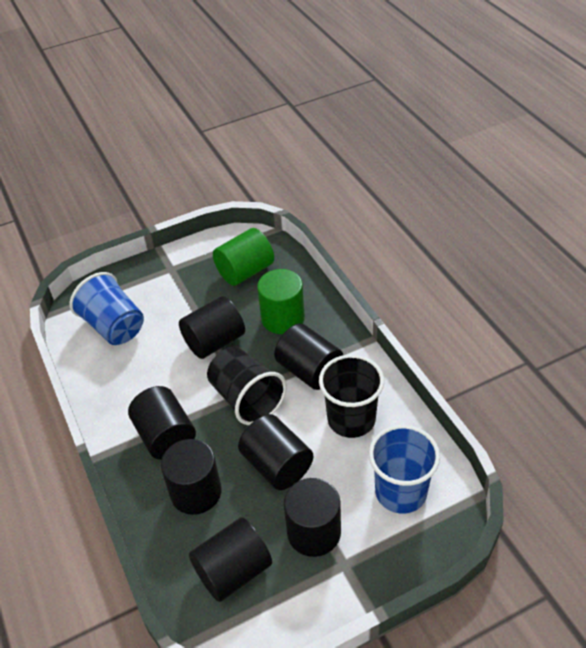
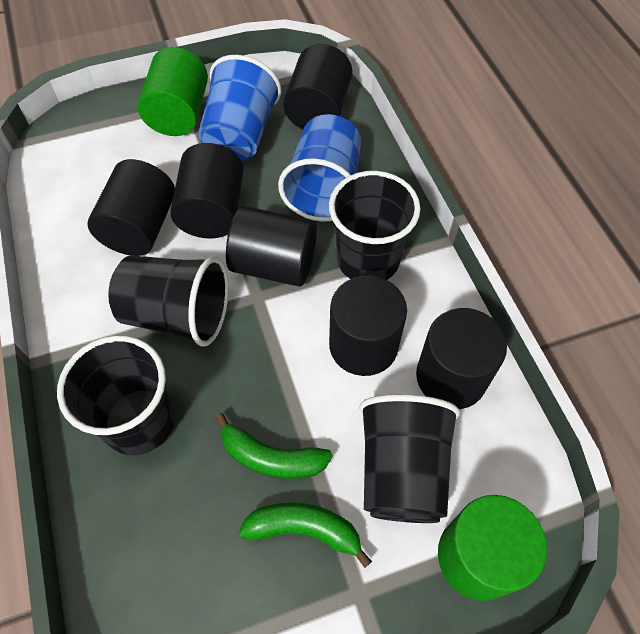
black cup: 2 -> 4
black cylinder: 7 -> 6
green banana: 0 -> 2

